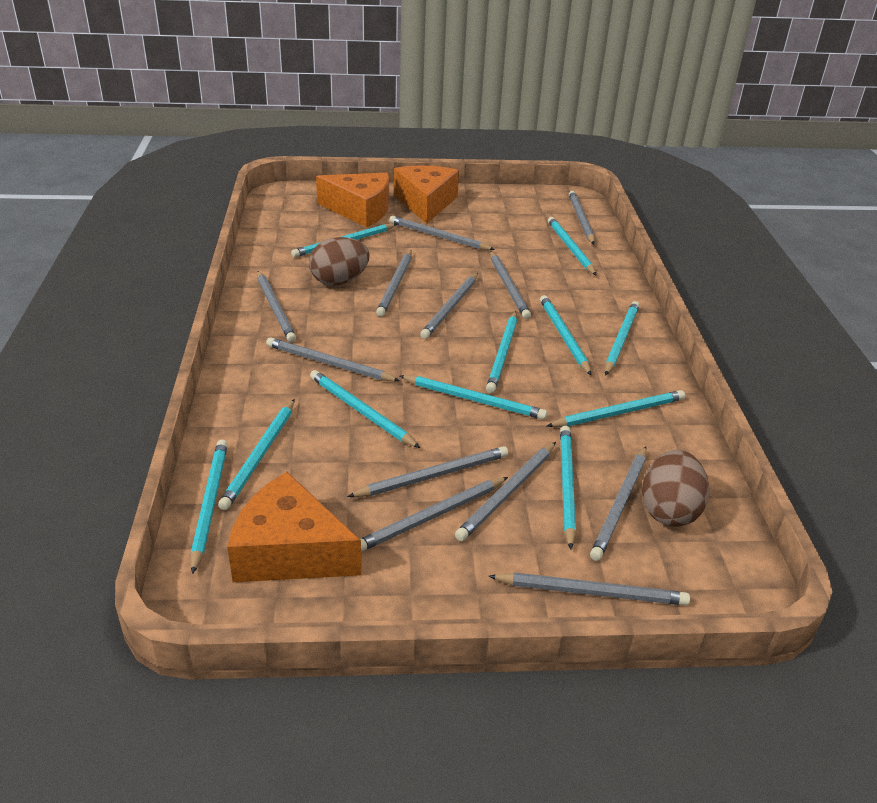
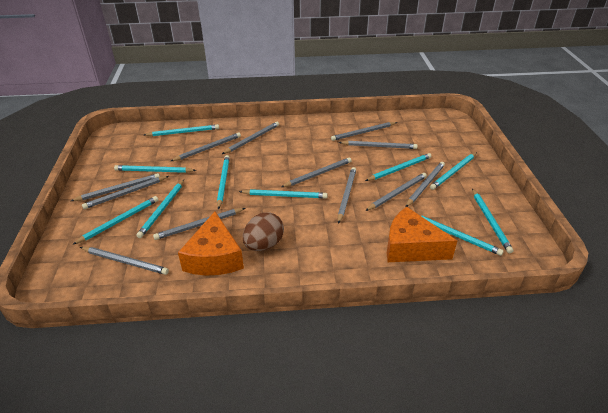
brown egg: 2 -> 1
orange cheese: 3 -> 2
turquoise pencil: 11 -> 10

